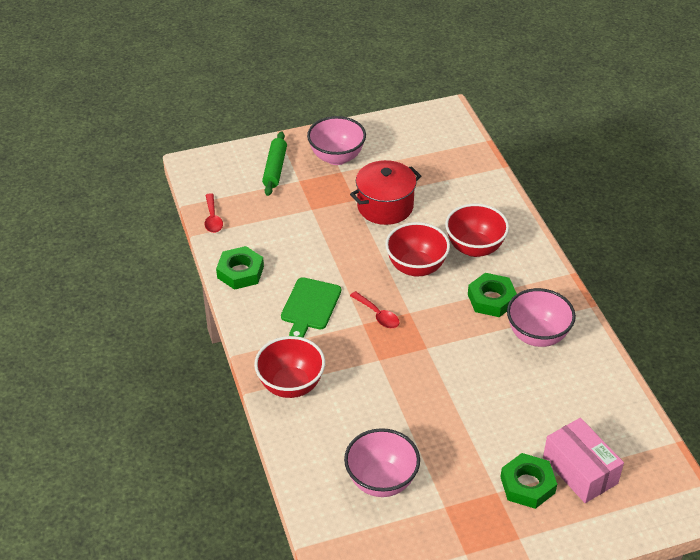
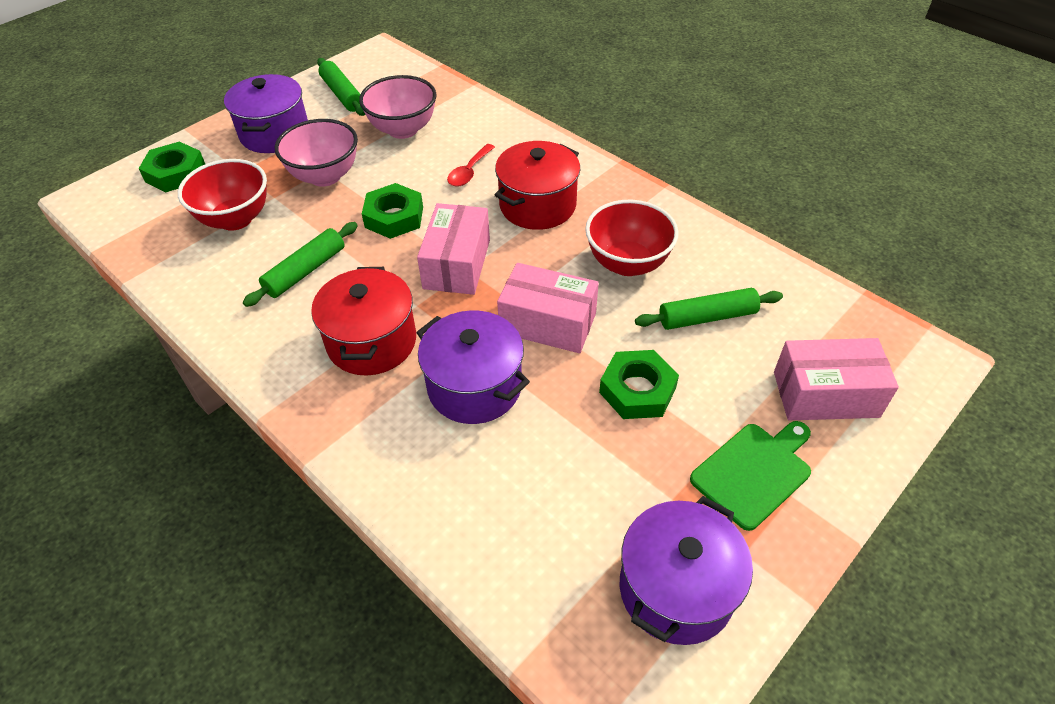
green rolling pin: 1 -> 3
pink bowl: 3 -> 2
pink box: 1 -> 3
purple pot: 0 -> 3
red bowl: 3 -> 2
red pot: 1 -> 2
red spoon: 2 -> 1

